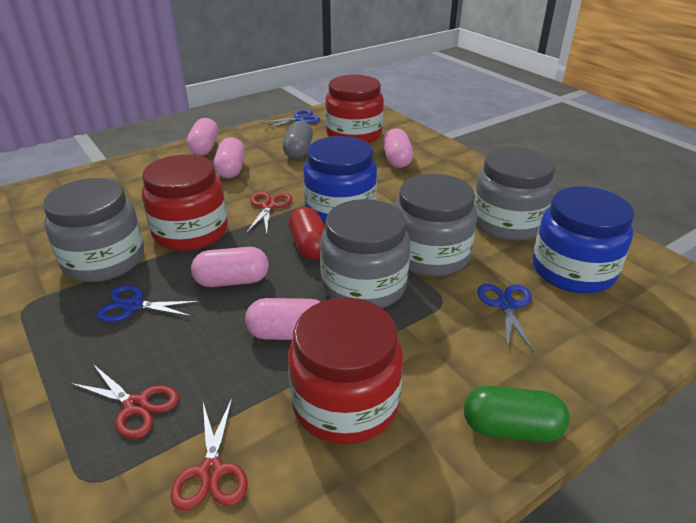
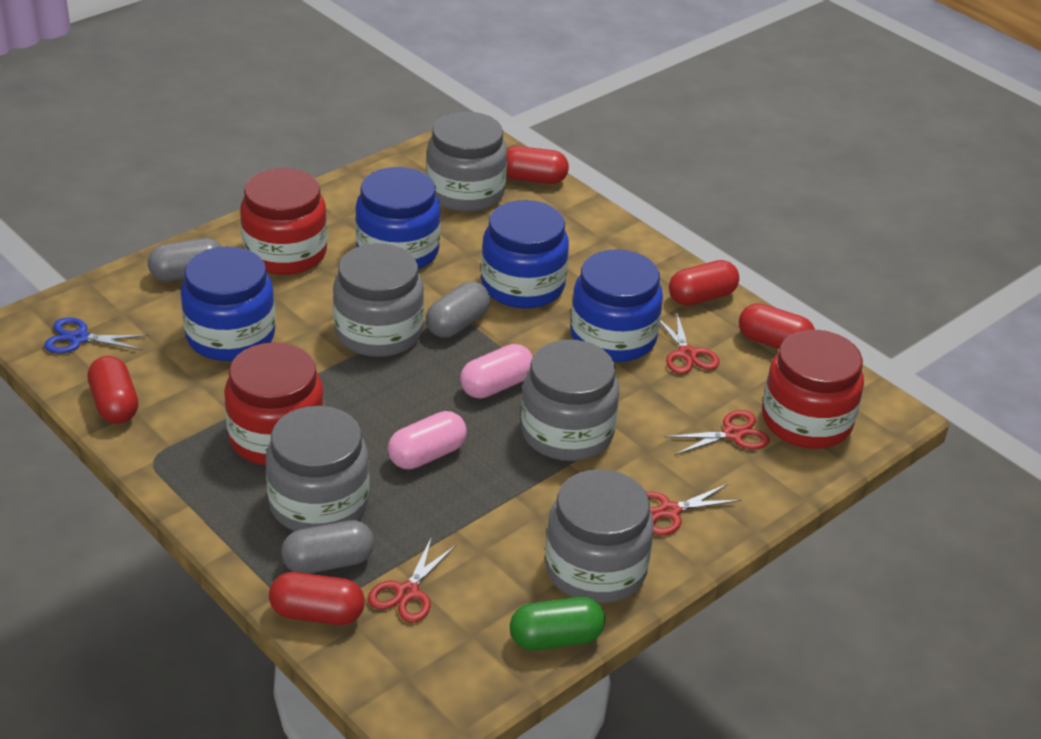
blue jar: 2 -> 4
blue scissors: 3 -> 1
grey capsule: 1 -> 3
grey jar: 4 -> 5
pink capsule: 5 -> 2
red capsule: 1 -> 5
red scissors: 3 -> 4

